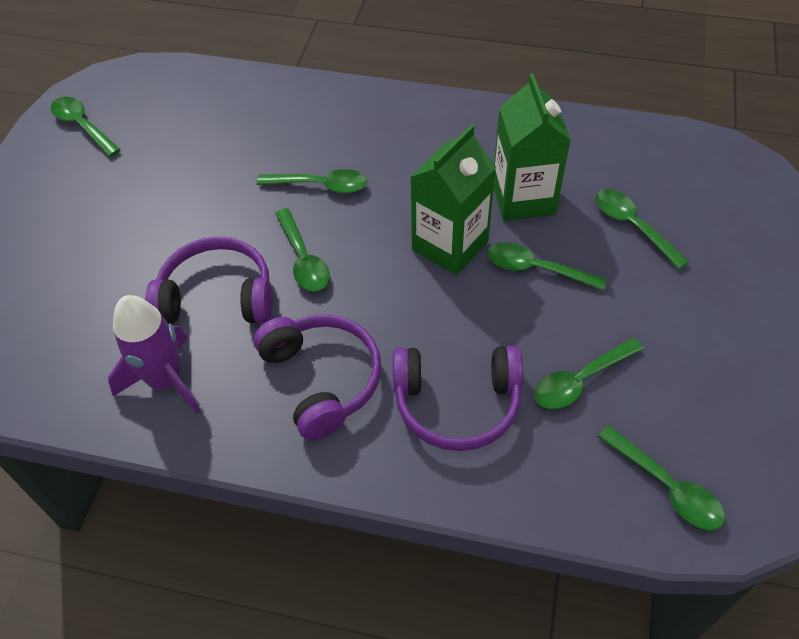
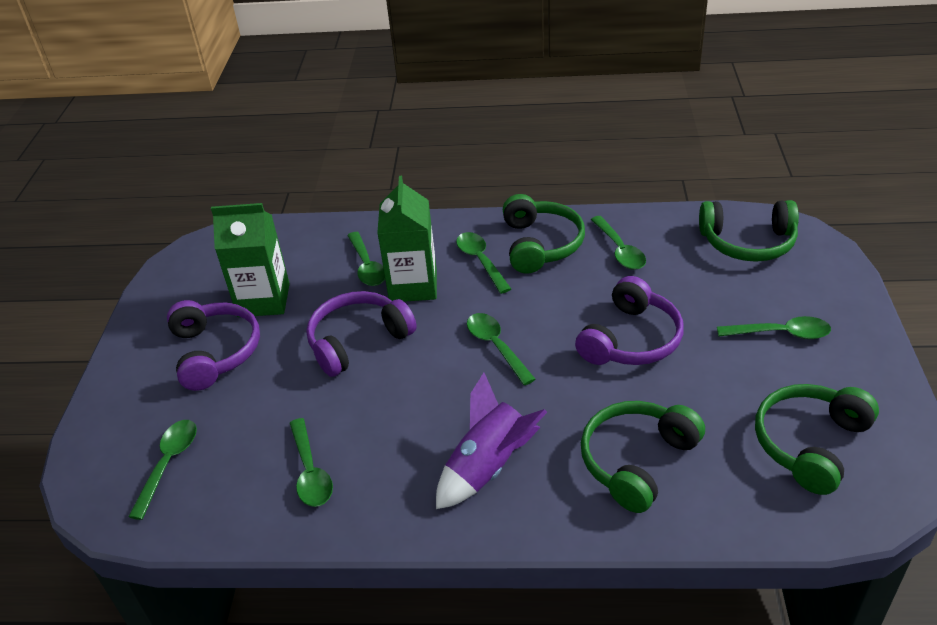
green headphones: 0 -> 4

